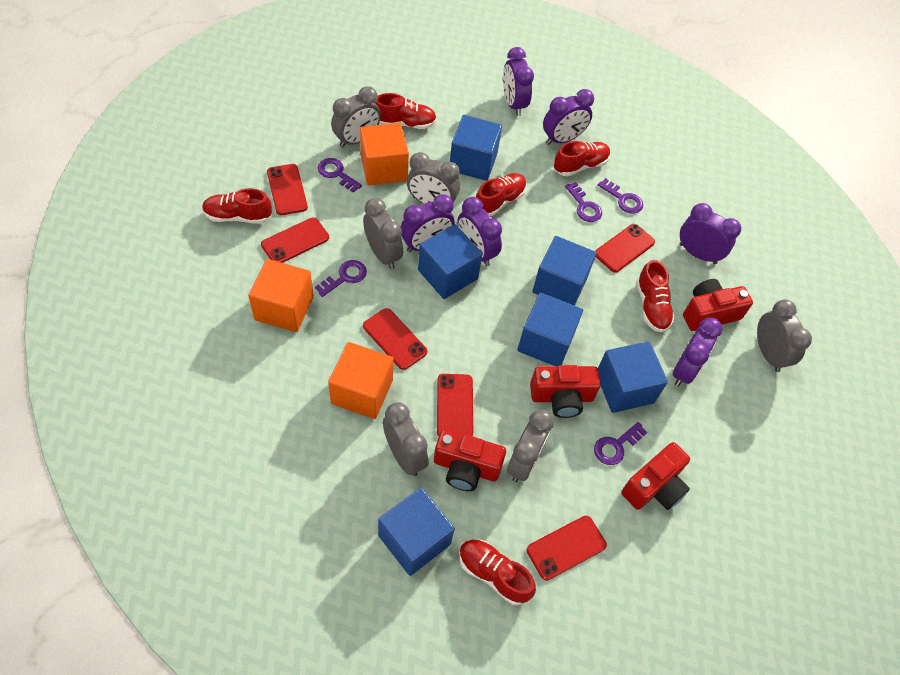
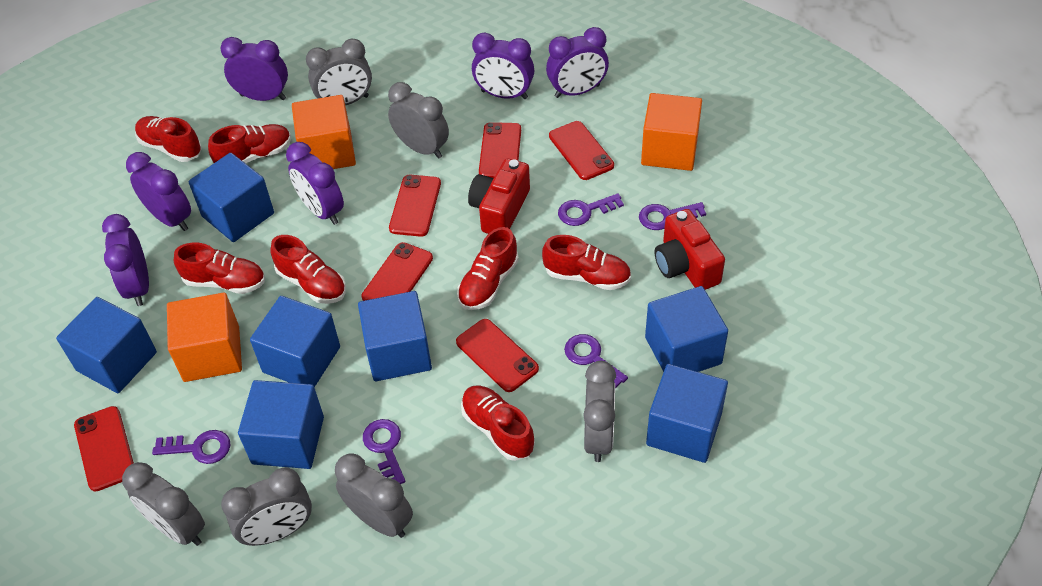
blue cube: 6 -> 7
red camera: 4 -> 2
red shoe: 6 -> 7

